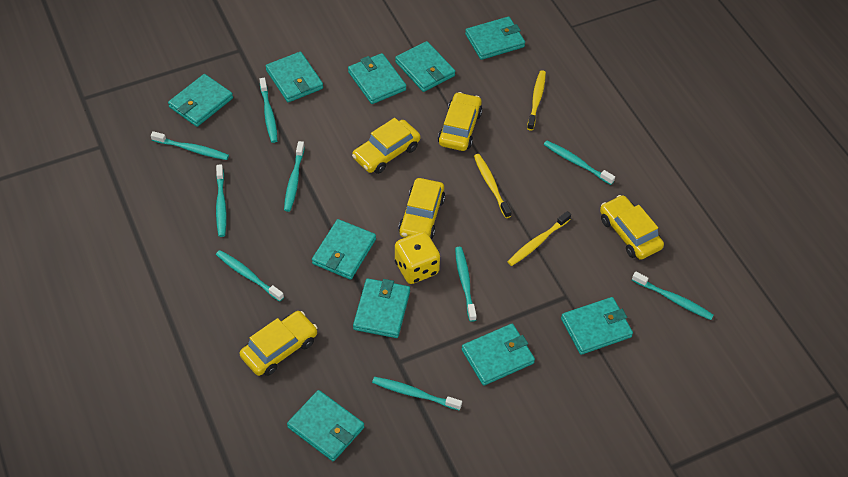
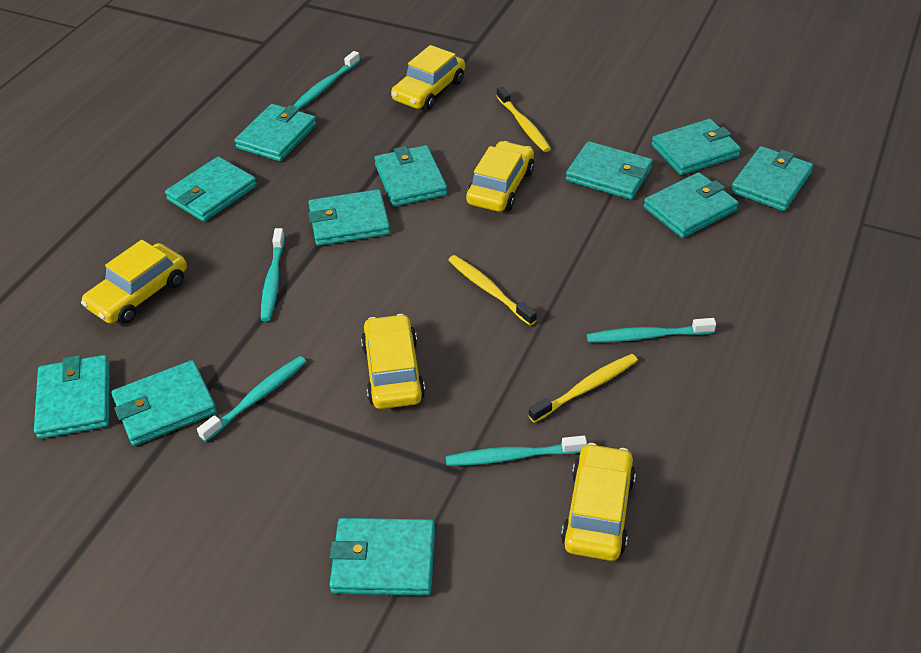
turquoise toothbrush: 9 -> 5
turquoise wallet: 10 -> 11
yellow dice: 1 -> 0

